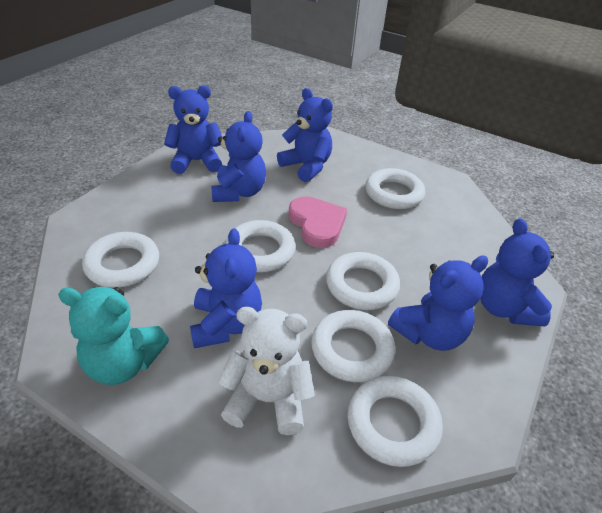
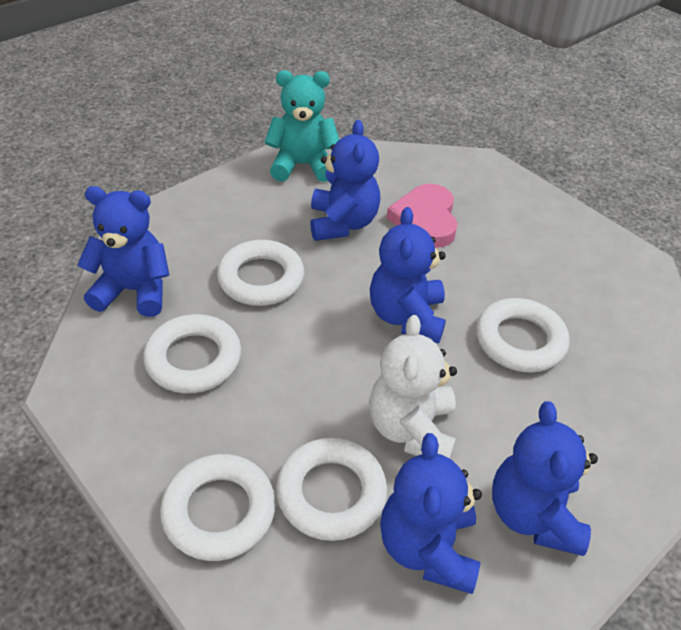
blue teddy bear: 6 -> 5
white ring: 6 -> 5

